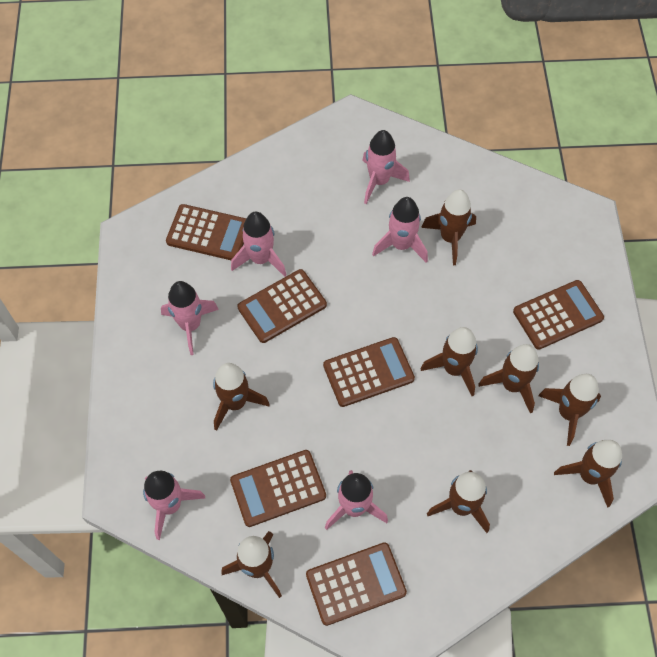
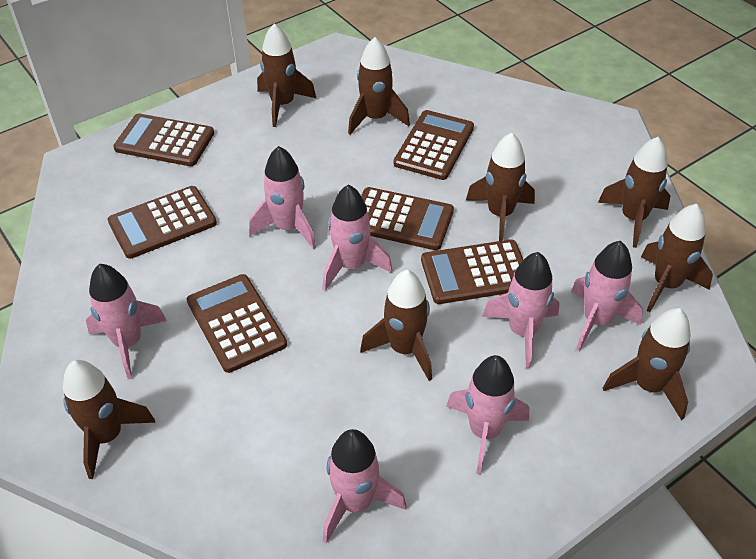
pink rocket: 6 -> 7

